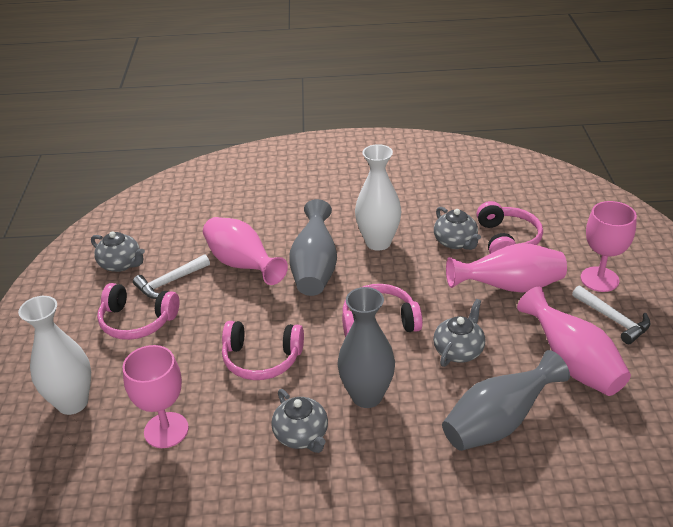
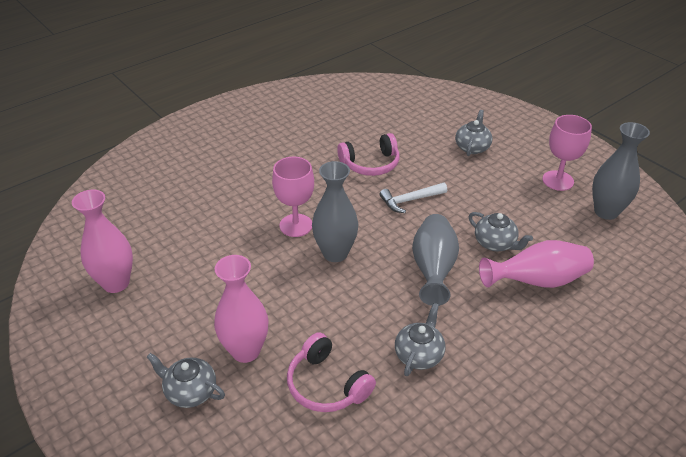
pink headphones: 4 -> 2
white hammer: 2 -> 1
white vase: 2 -> 0

